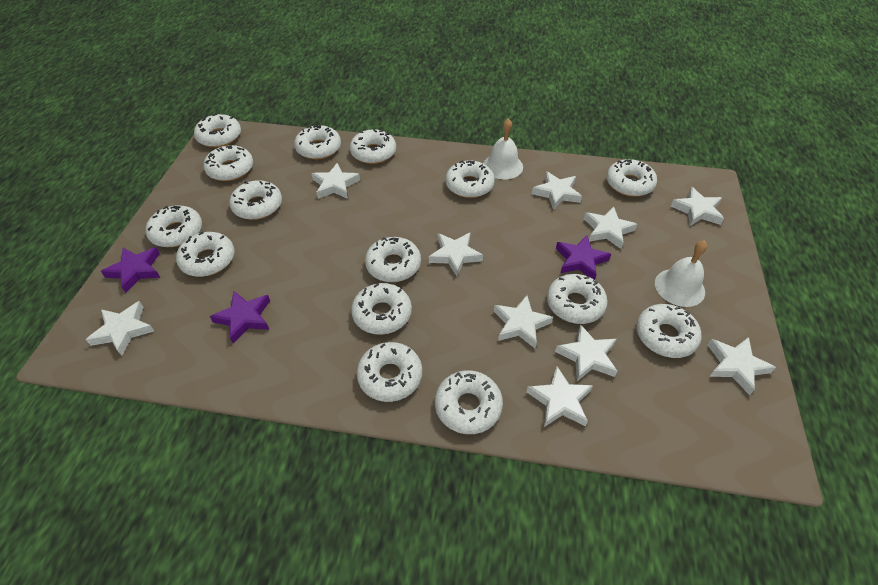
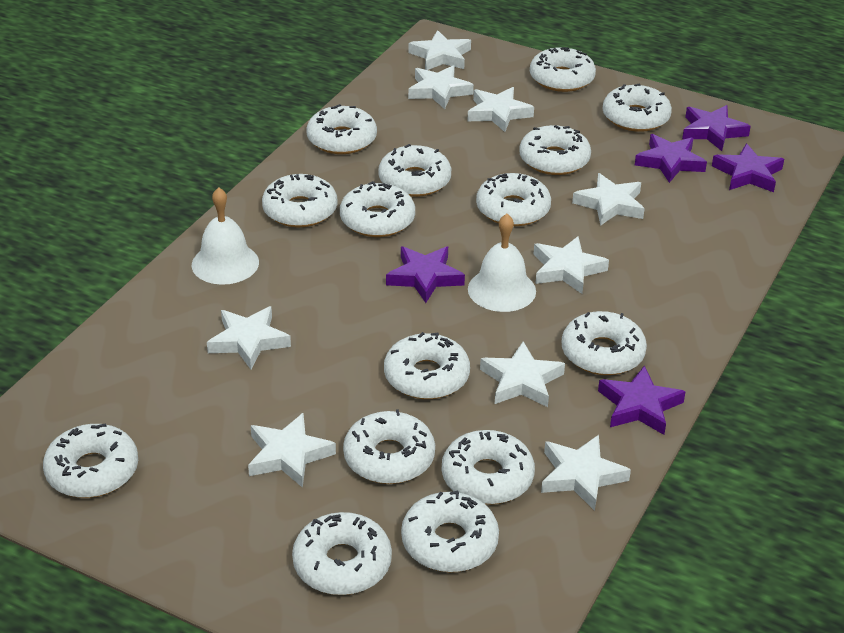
purple star: 3 -> 5
white star: 10 -> 9

